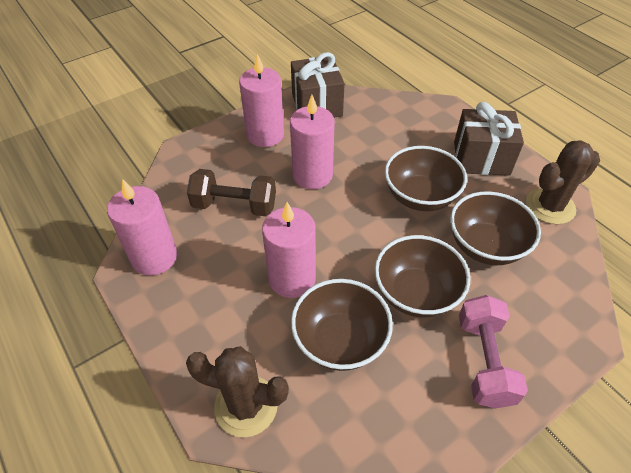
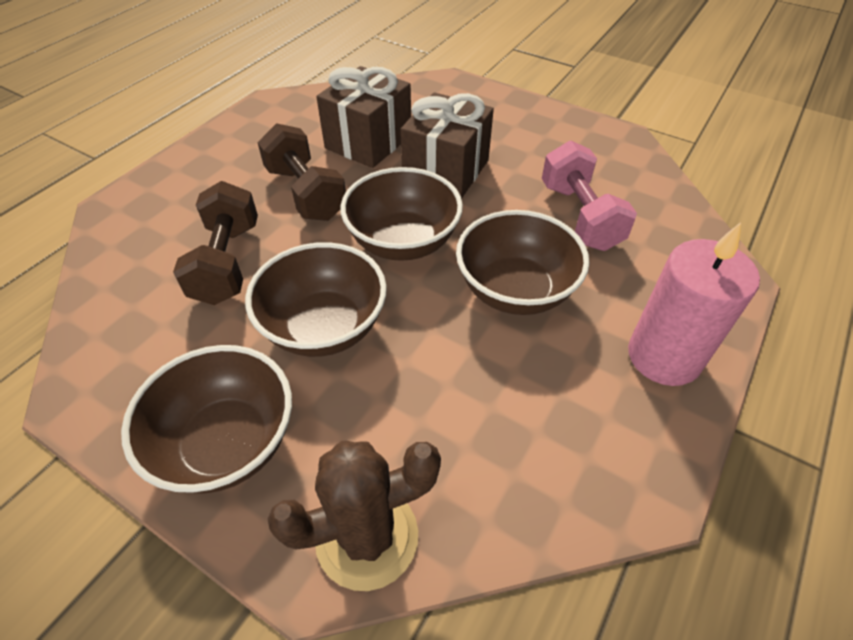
brown cactus: 2 -> 1
brown dumbbell: 1 -> 2
pink candle: 4 -> 1

